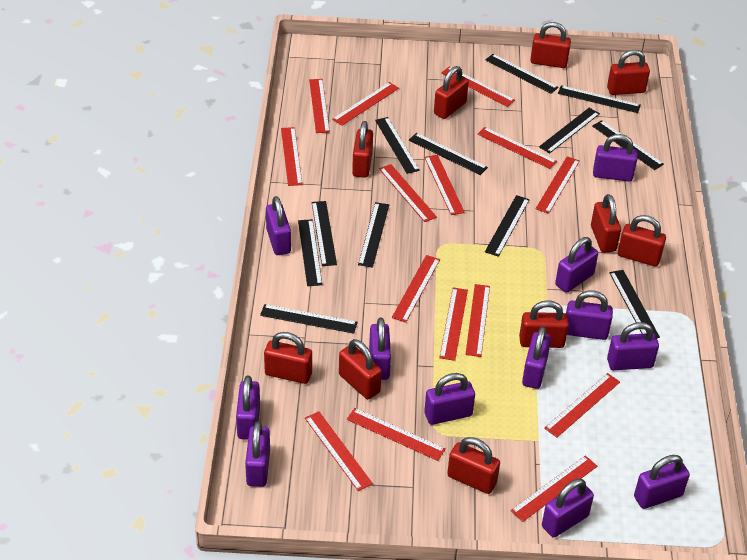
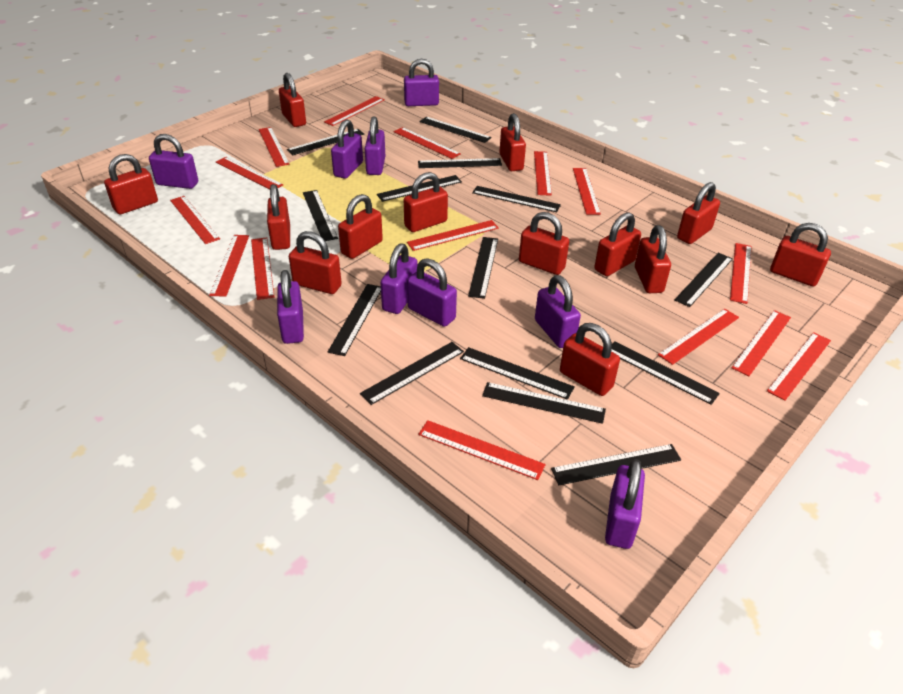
black ruler: 12 -> 14
purple padlock: 12 -> 9
red padlock: 10 -> 13

